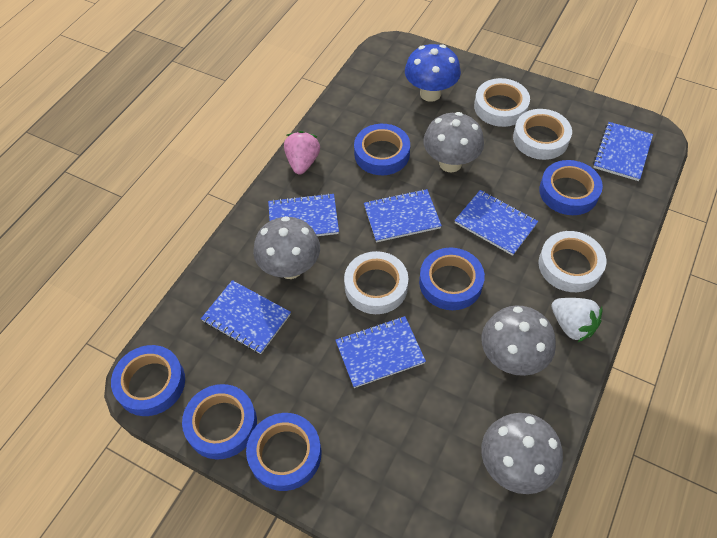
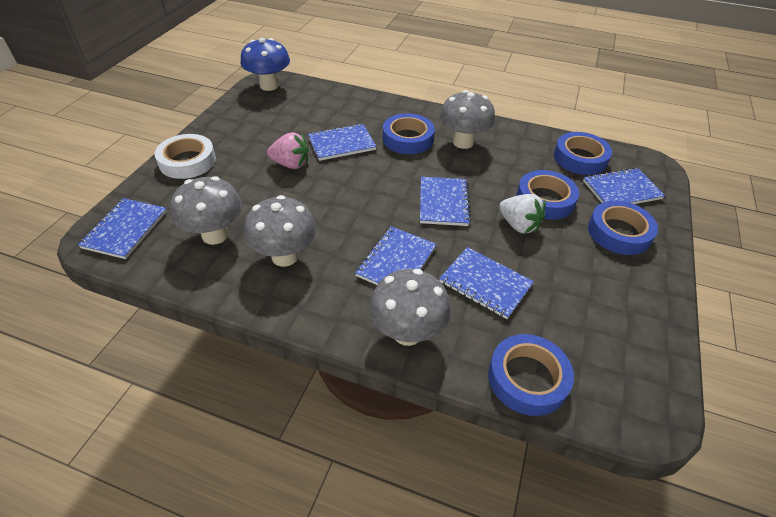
blue tape: 6 -> 5
white tape: 4 -> 1

